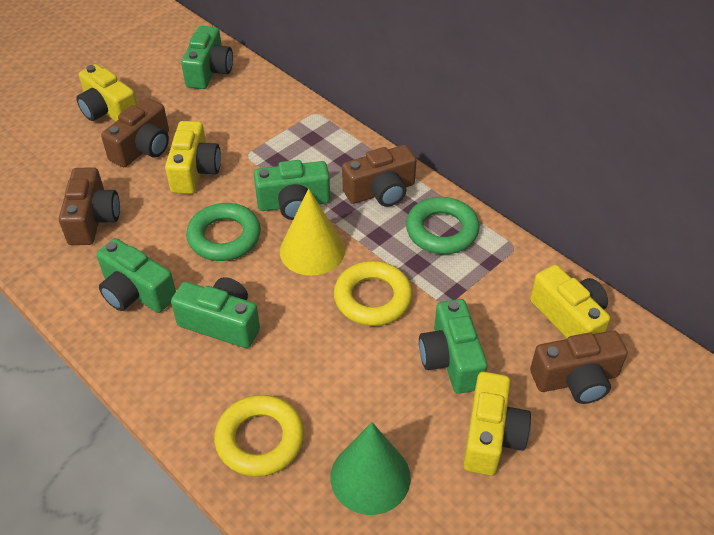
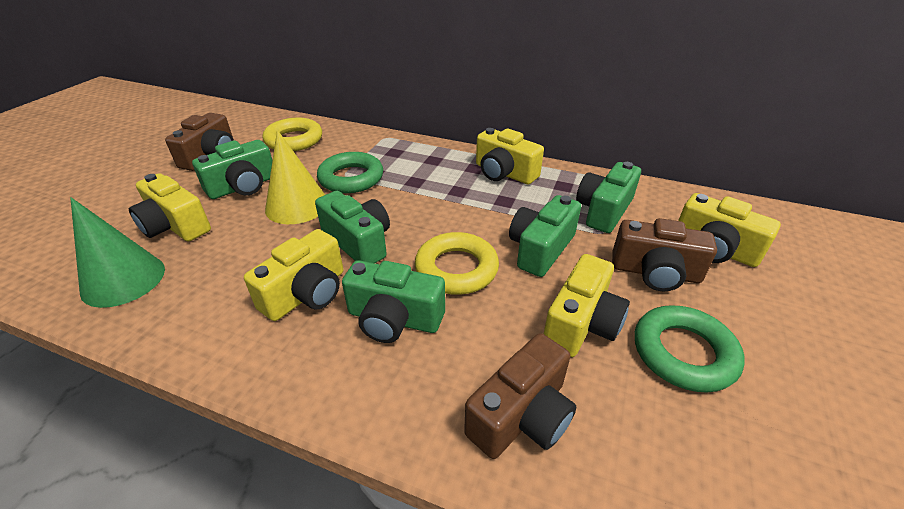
brown camera: 4 -> 3
yellow camera: 4 -> 5

